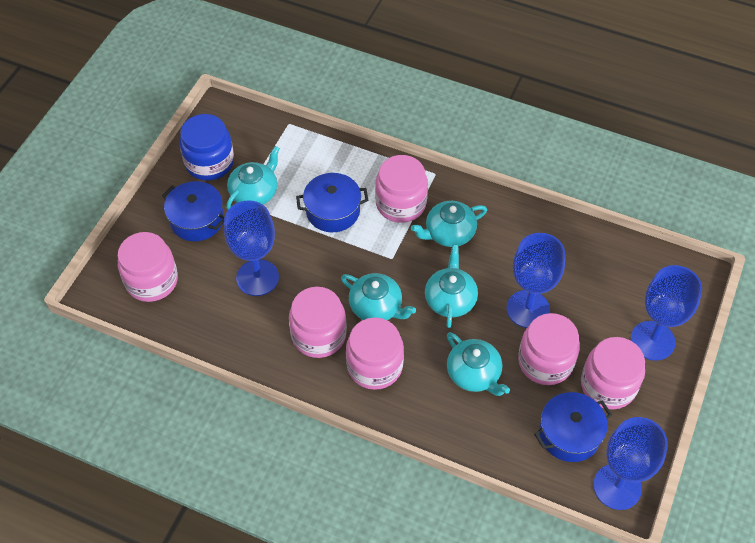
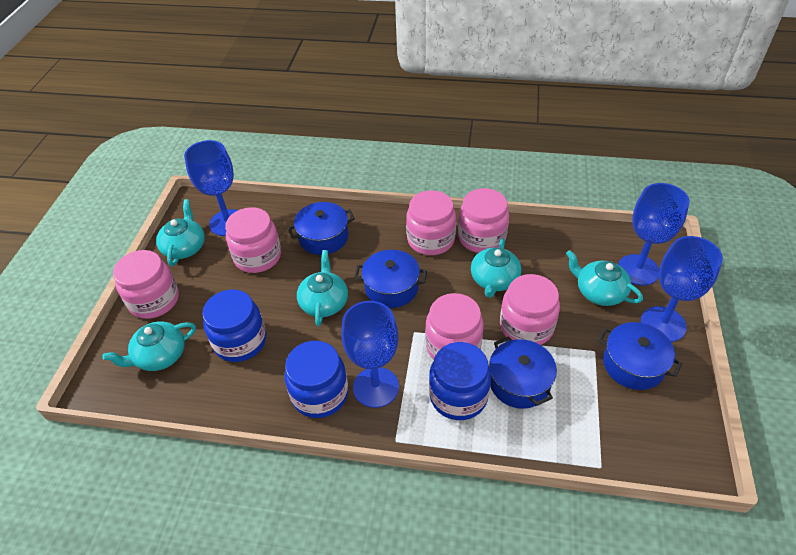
blue jar: 1 -> 3
blue pot: 3 -> 4

